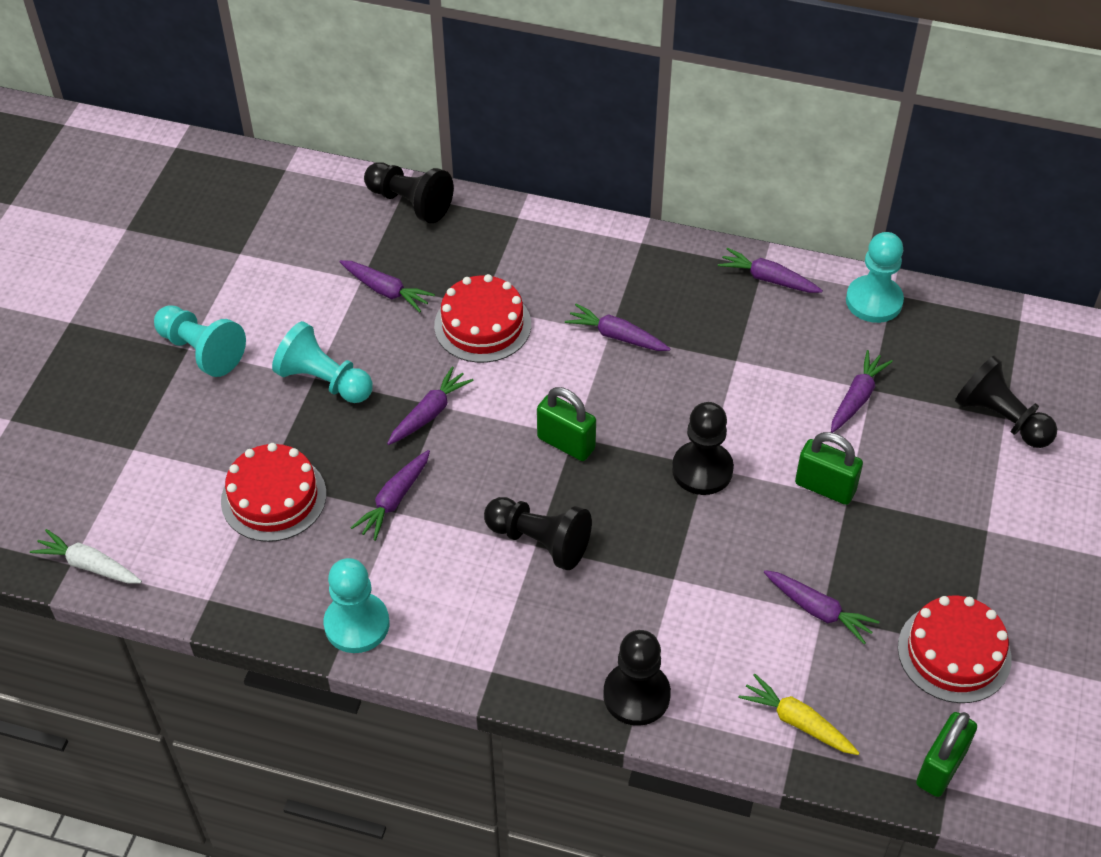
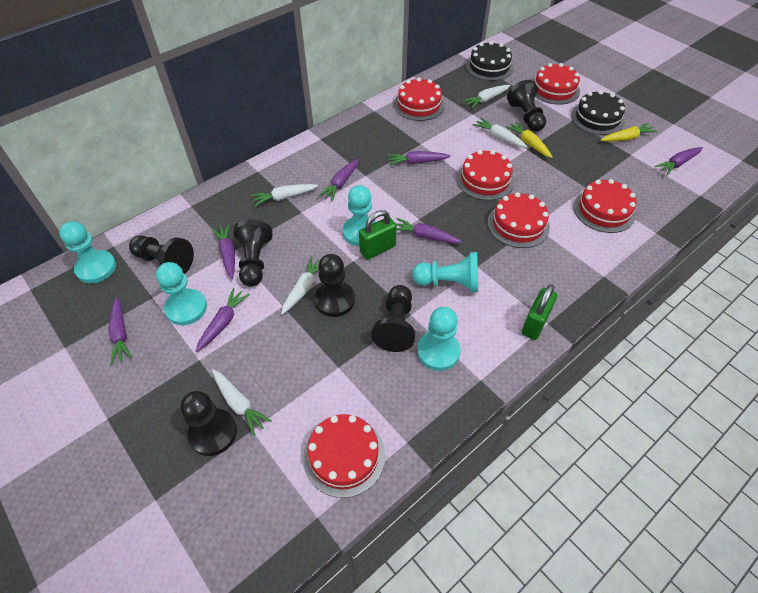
black cake: 0 -> 2
black pawn: 5 -> 6
green padlock: 3 -> 2
red cake: 3 -> 6
turquoise pawn: 4 -> 5
white carrot: 1 -> 5
yellow carrot: 1 -> 2

